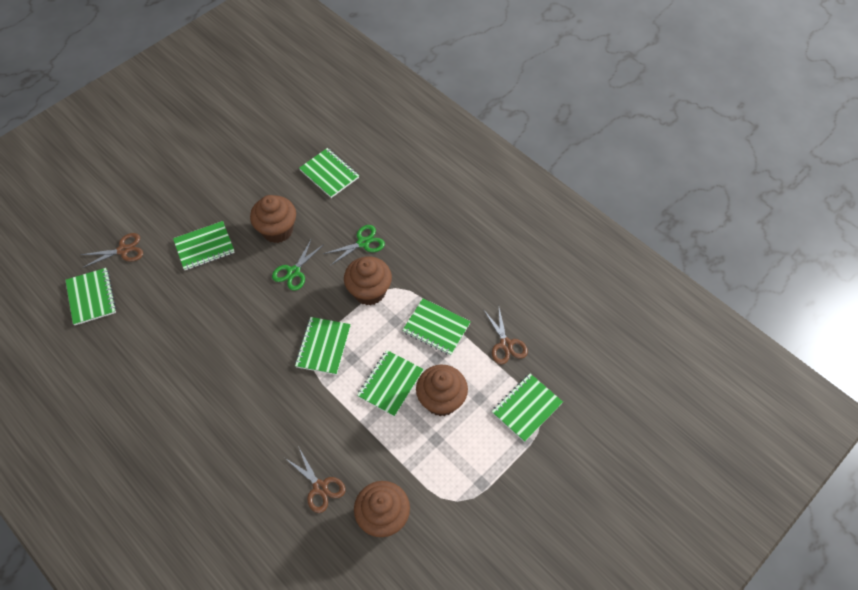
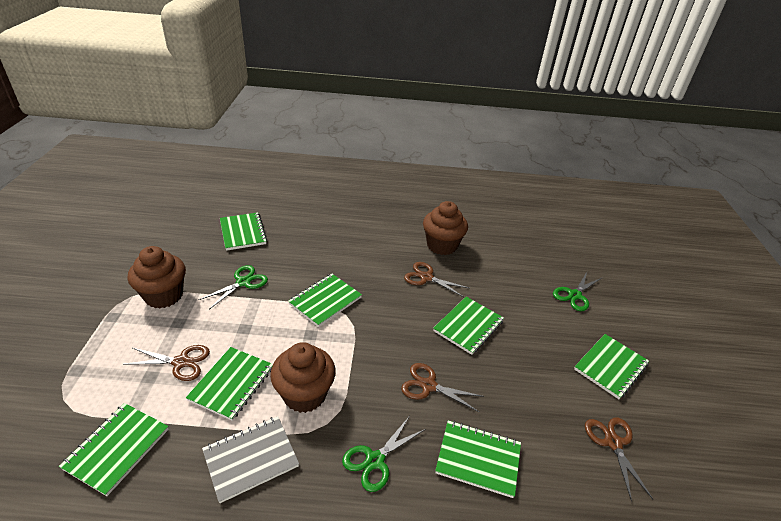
brown cupcake: 4 -> 3
brown scissors: 3 -> 4
green scissors: 2 -> 3
grey notebook: 0 -> 1

